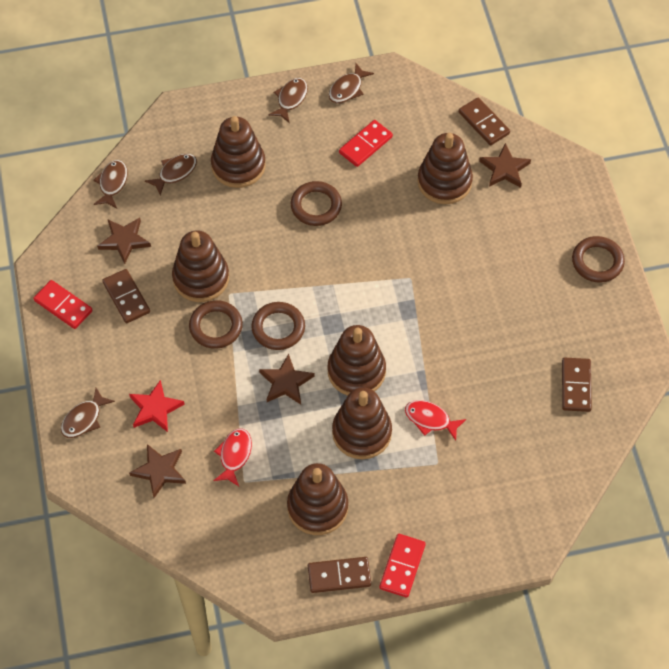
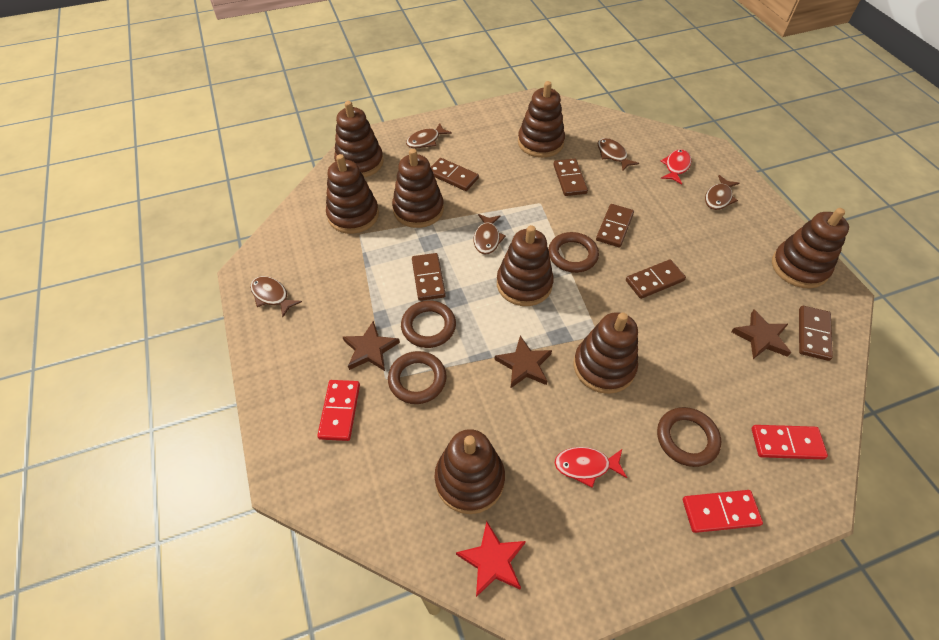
brown domino: 4 -> 6
brown stacking toy: 6 -> 8
brown star: 4 -> 3

